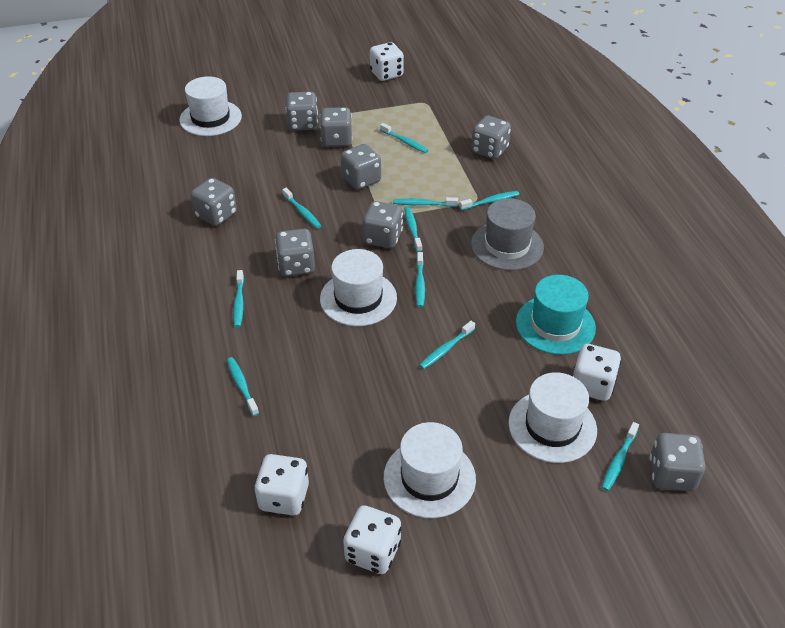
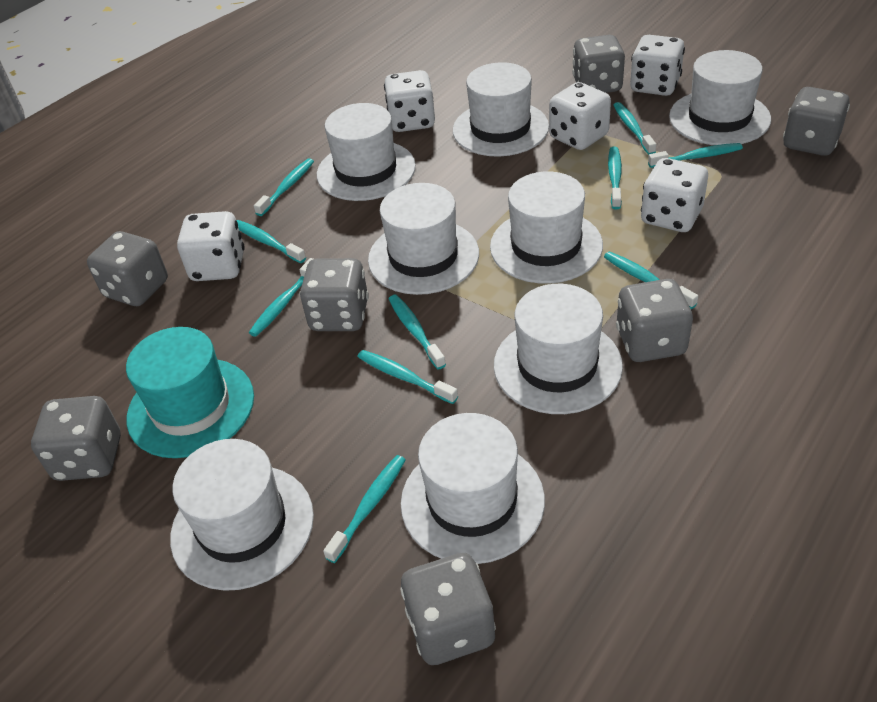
grey dice: 8 -> 7
grey hat: 1 -> 0
white dice: 4 -> 5
white hat: 4 -> 8

